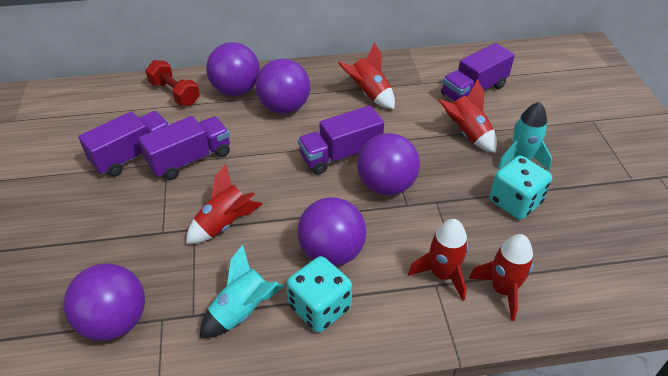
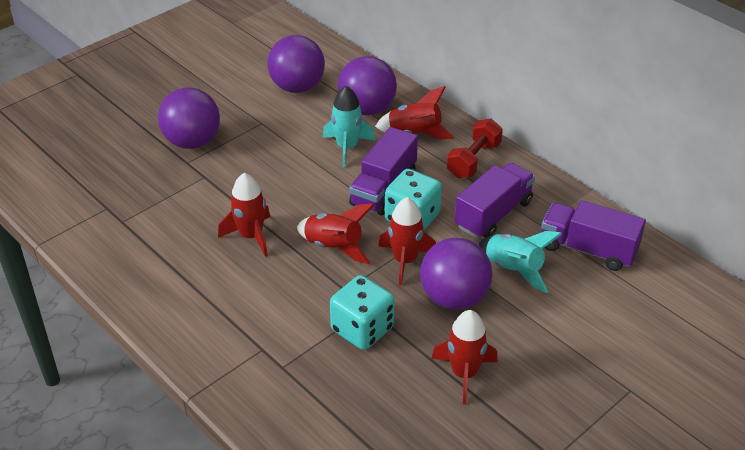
purple ball: 5 -> 4
purple truck: 4 -> 3

